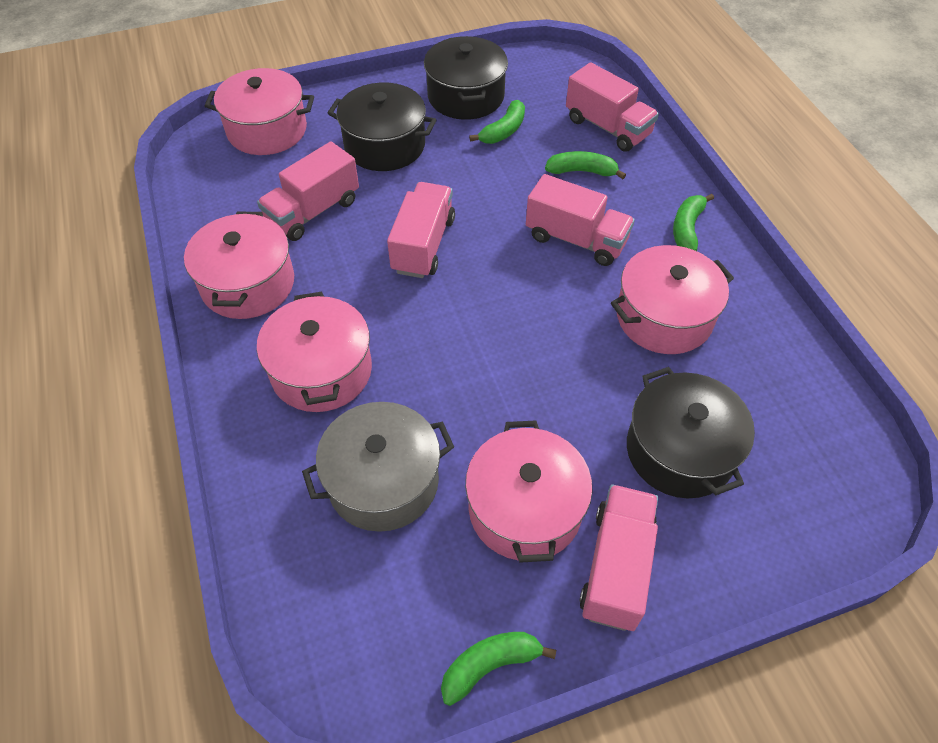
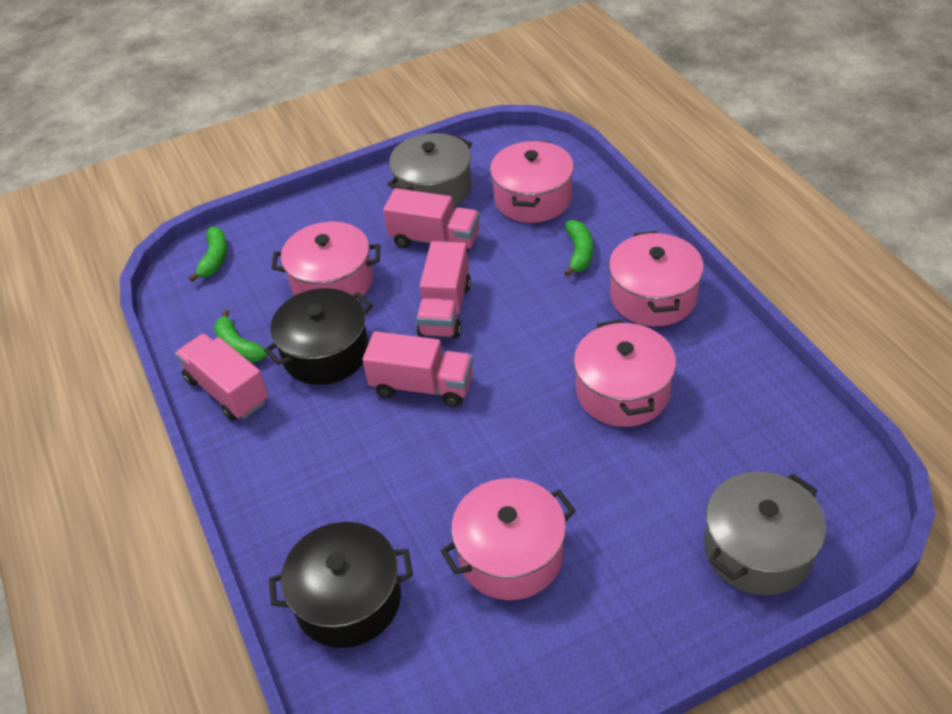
black pot: 3 -> 2
green banana: 4 -> 3
grey pot: 1 -> 2
pink truck: 5 -> 4

